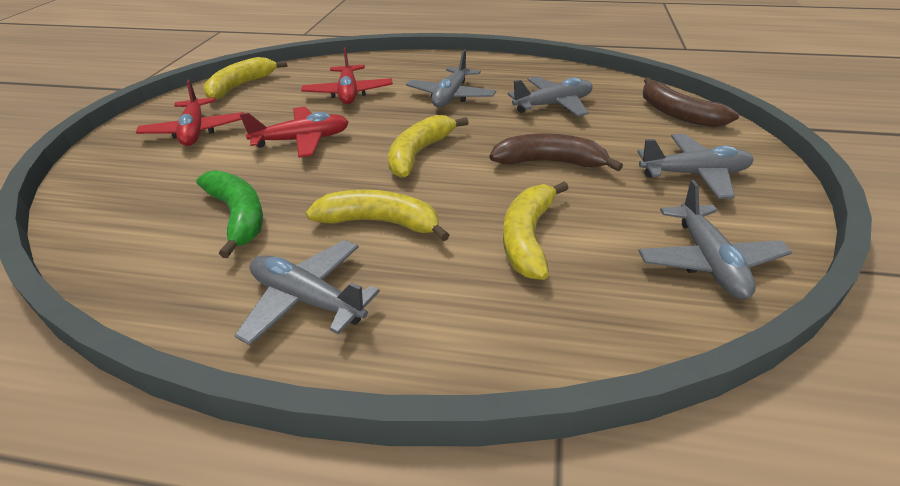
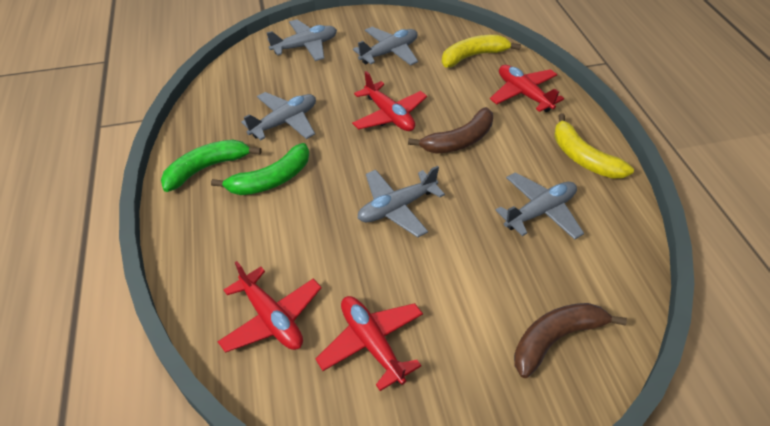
green banana: 1 -> 2
red plane: 3 -> 4
yellow banana: 4 -> 2

